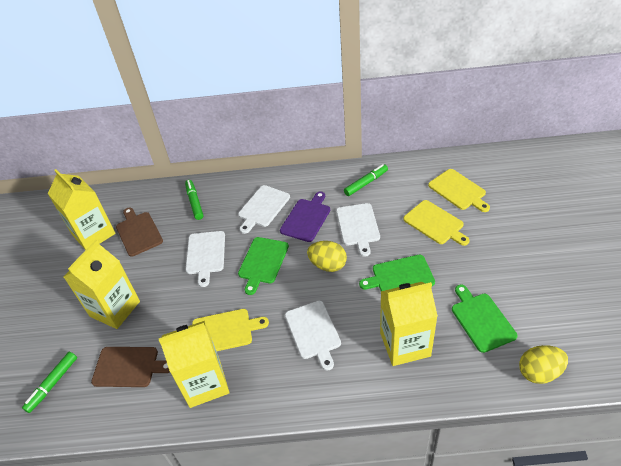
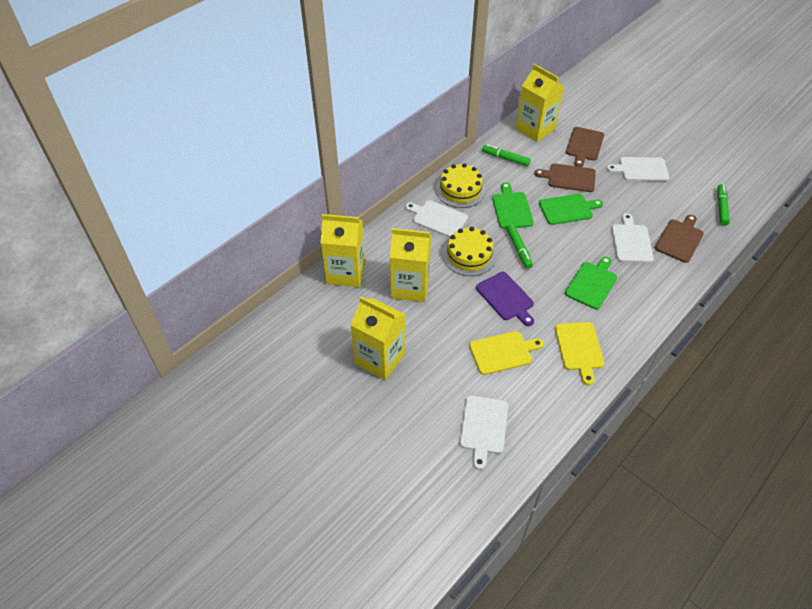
brown cutting board: 2 -> 3
yellow cake: 0 -> 2
yellow cutting board: 3 -> 2
yellow egg: 2 -> 0

